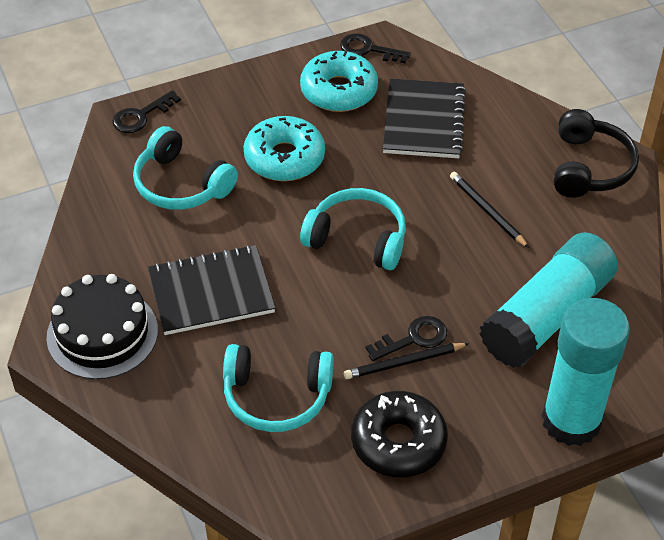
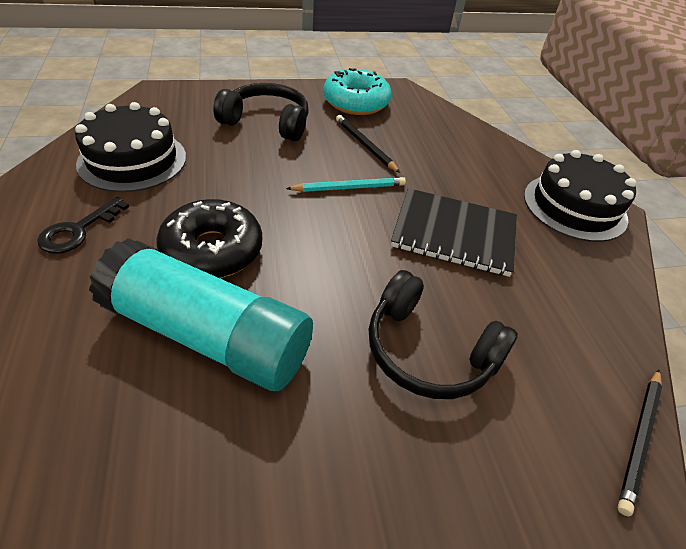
black cake: 1 -> 2
black headphones: 1 -> 2
black key: 3 -> 1
black notebook: 2 -> 1
turquoise donut: 2 -> 1
turquoise glue stick: 2 -> 1
turquoise headphones: 3 -> 0
turquoise pencil: 0 -> 1

